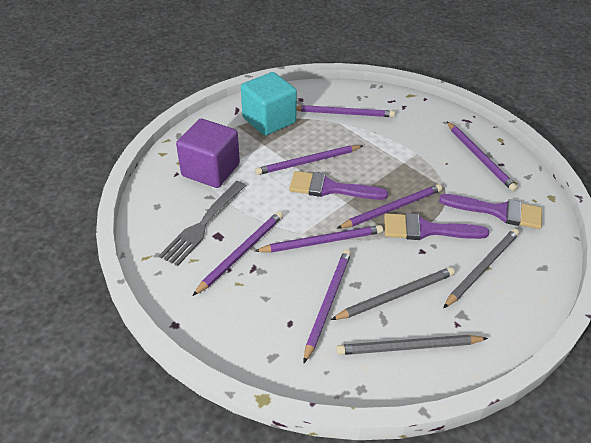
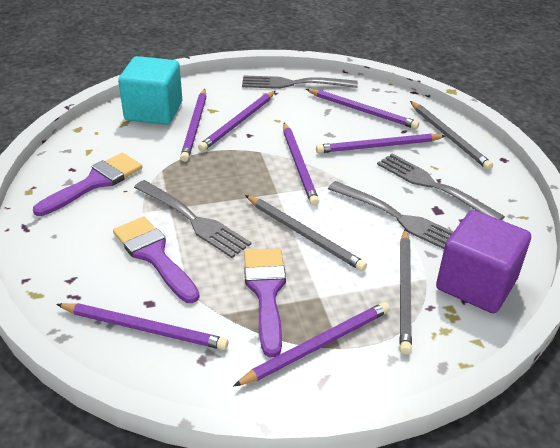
grey fork: 1 -> 4

